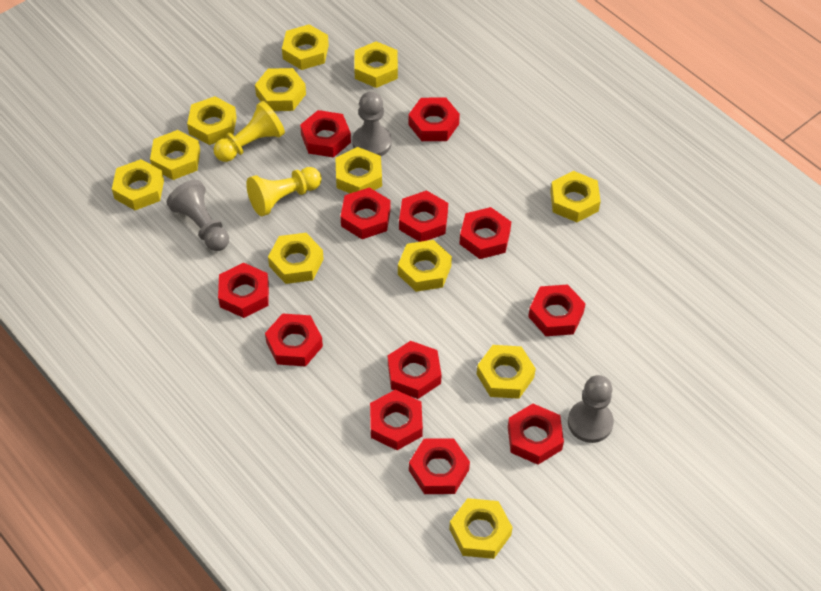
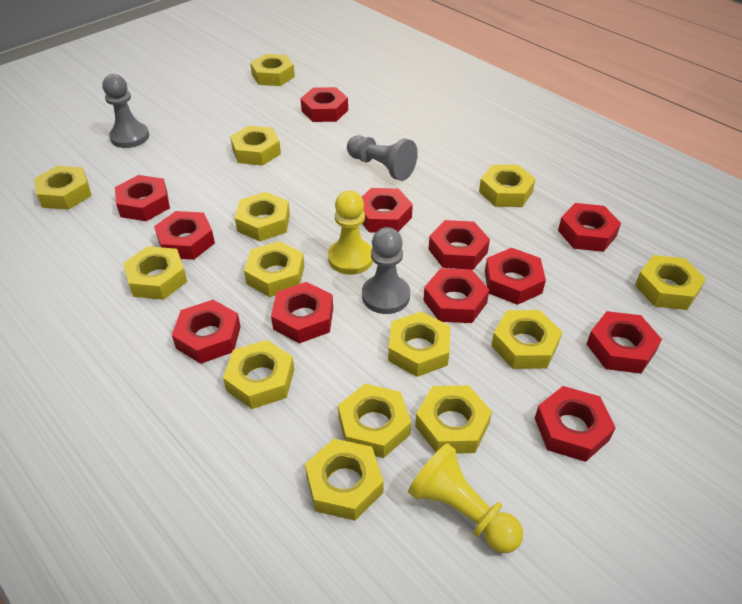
yellow nut: 12 -> 14

